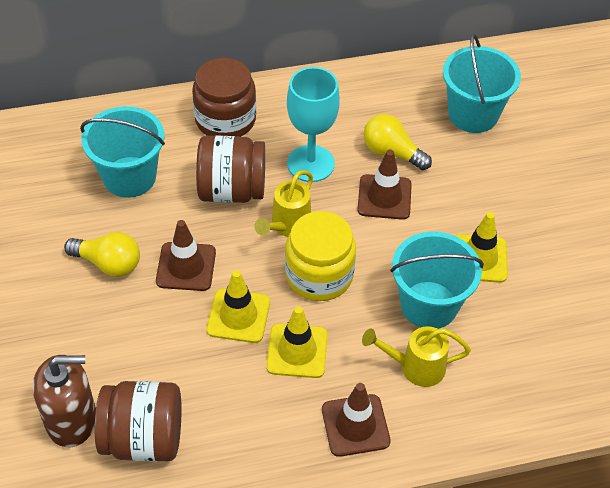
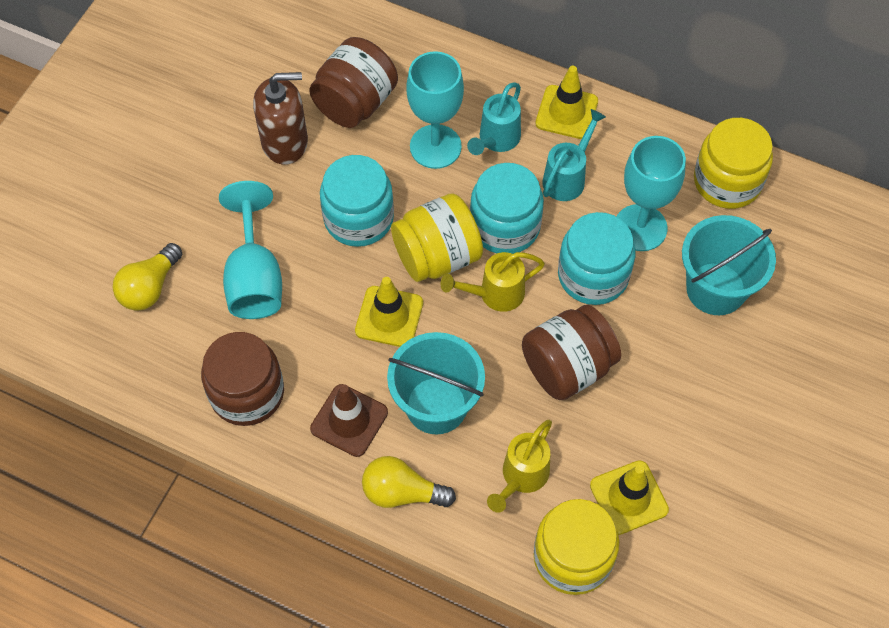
brown traffic cone: 3 -> 1
turquoise bucket: 3 -> 2
turquoise goblet: 1 -> 3
turquoise jar: 0 -> 3
turquoise watering can: 0 -> 2
yellow jar: 1 -> 3

